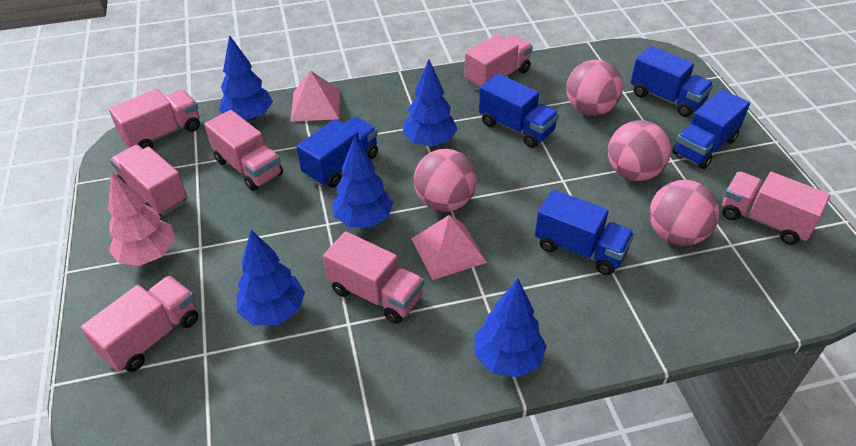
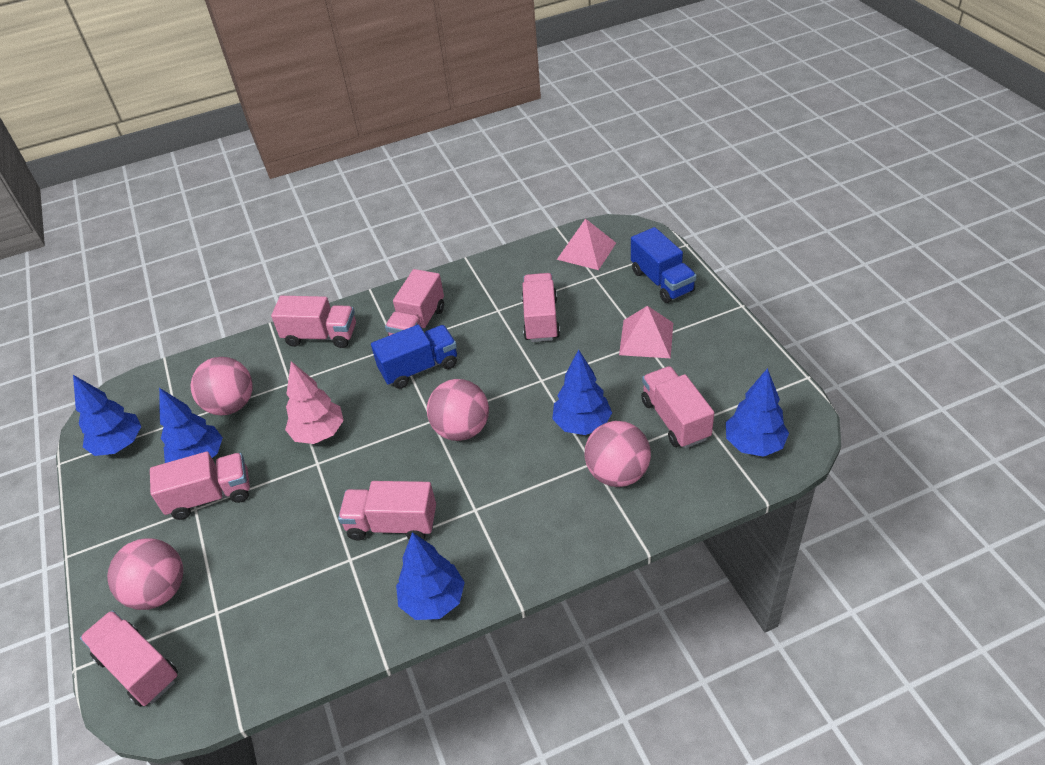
blue truck: 5 -> 2

